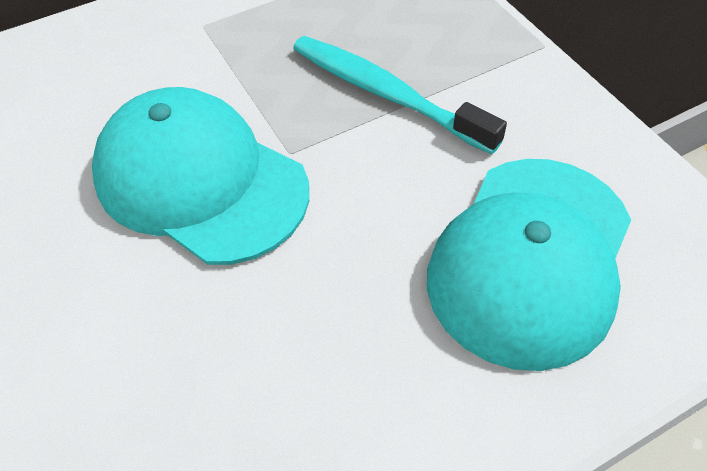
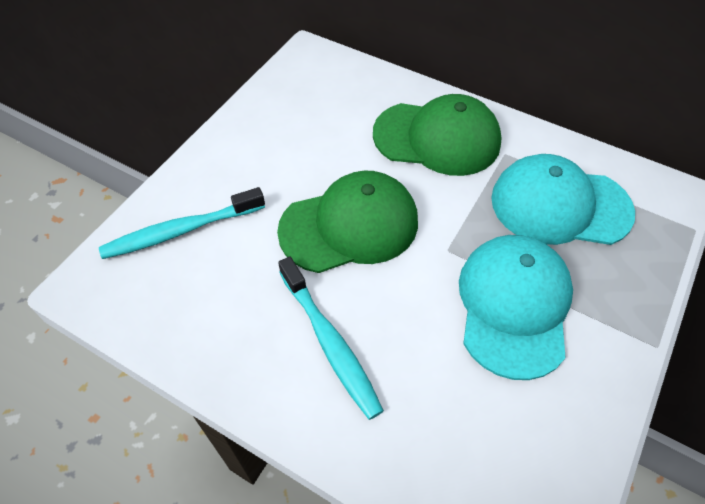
green cap: 0 -> 2
turquoise toothbrush: 1 -> 2

